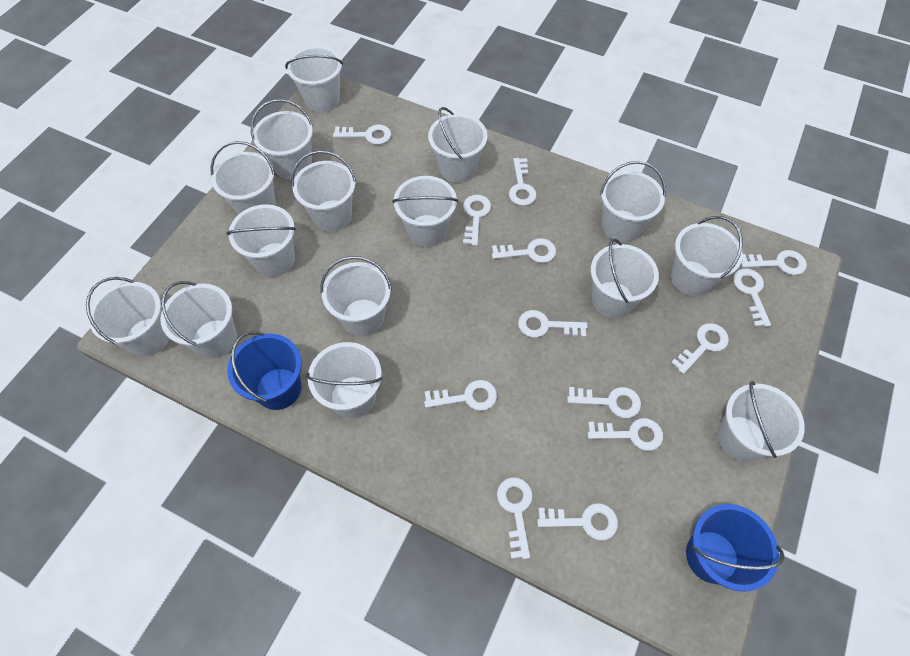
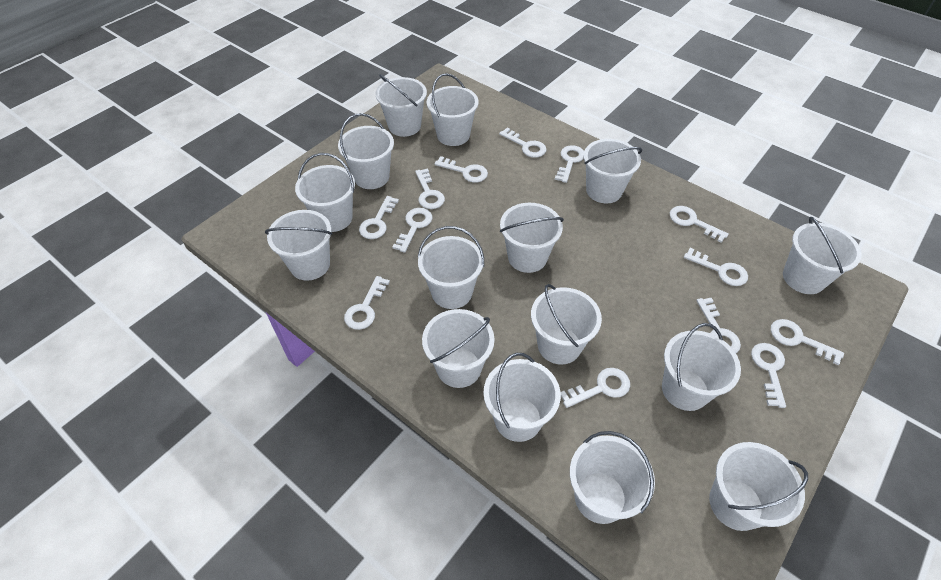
blue bucket: 2 -> 0

